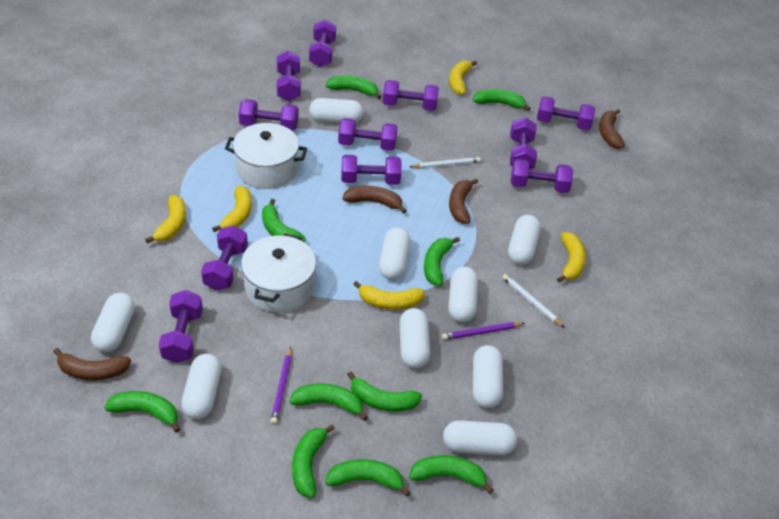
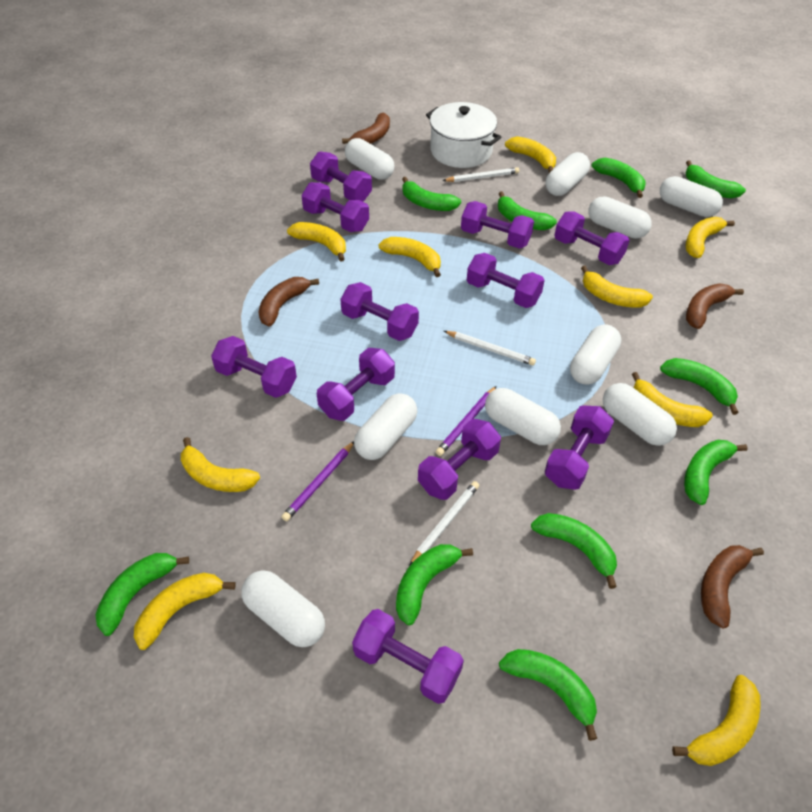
white pencil: 2 -> 3
white pot: 2 -> 1
yellow banana: 5 -> 9

